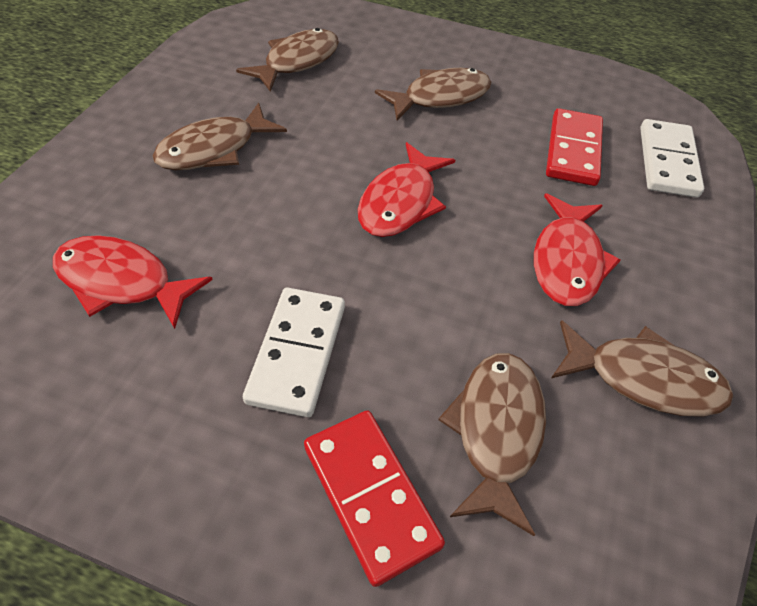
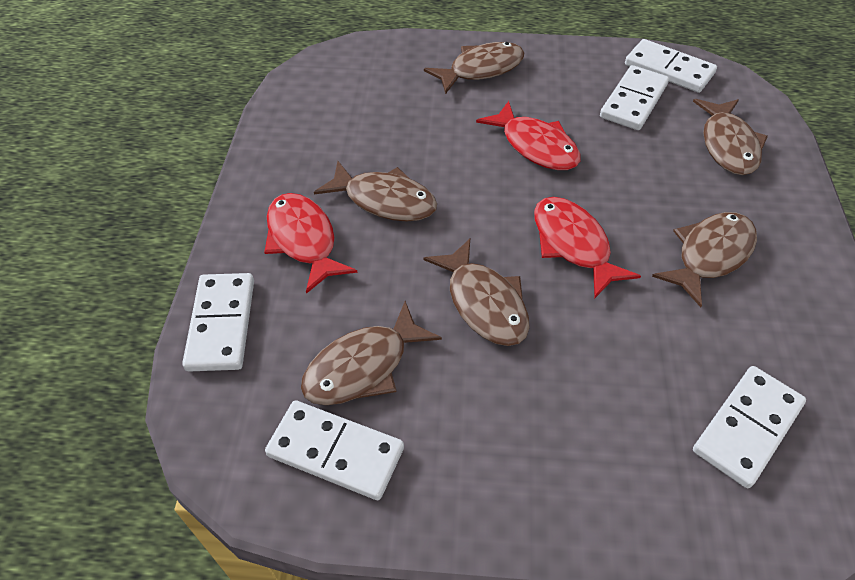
brown fish: 5 -> 6
red domino: 2 -> 0
white domino: 2 -> 5

